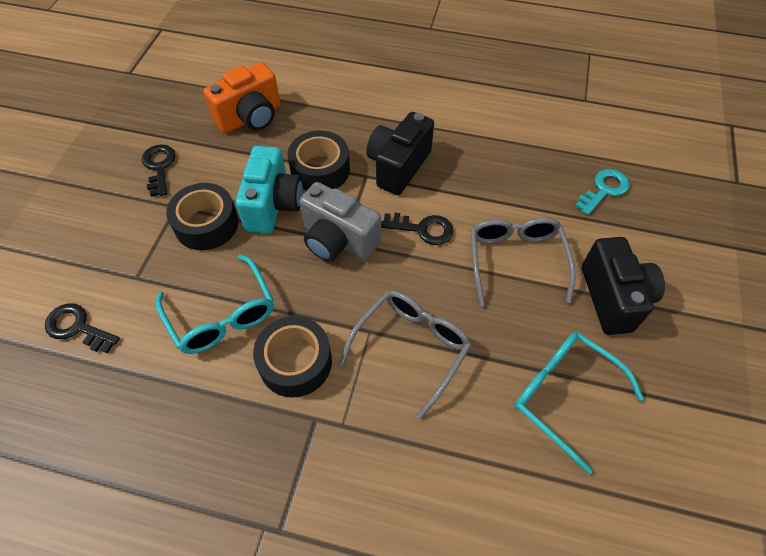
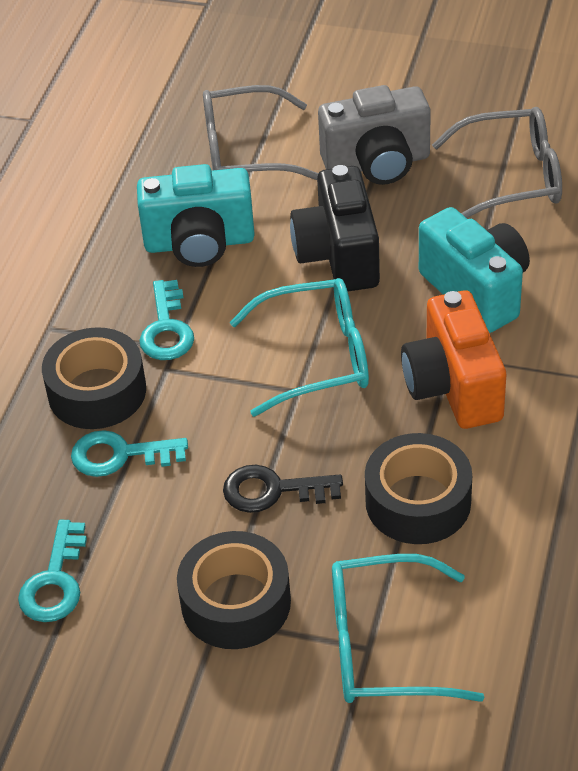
black camera: 2 -> 1
black key: 3 -> 1
turquoise camera: 1 -> 2
turquoise key: 1 -> 3

